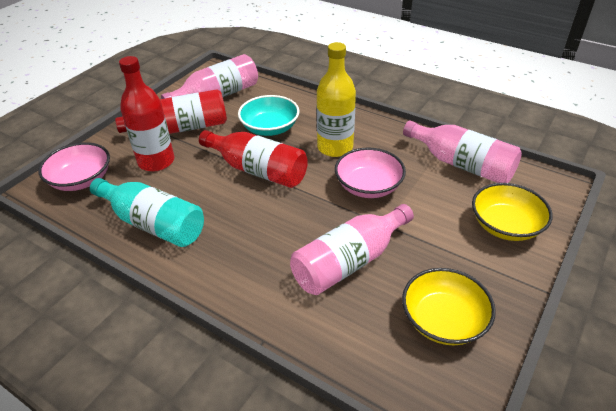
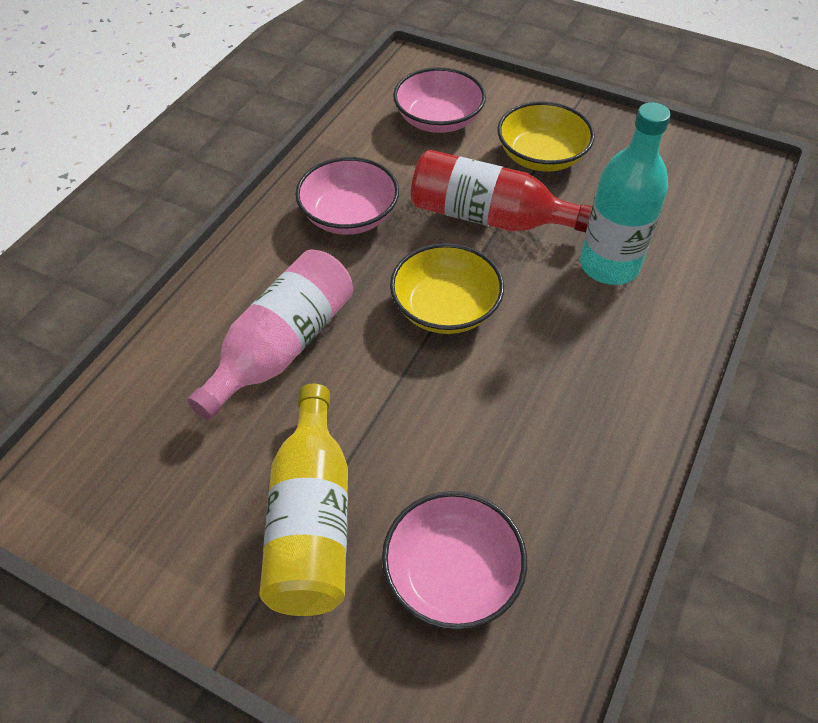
pink bottle: 3 -> 1
pink bowl: 2 -> 3
red bottle: 3 -> 1
turquoise bowl: 1 -> 0

